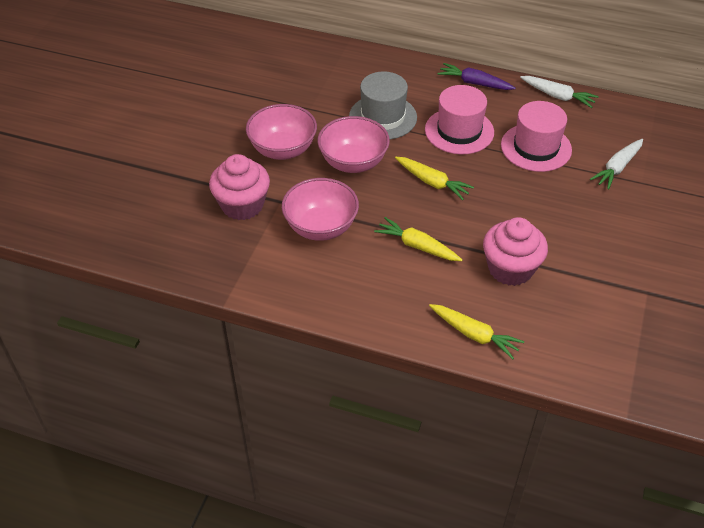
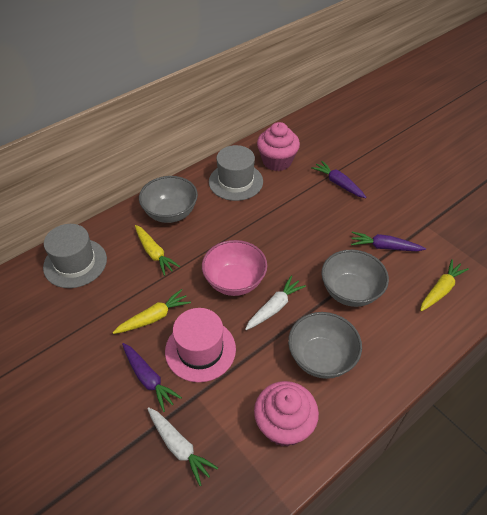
grey bowl: 0 -> 3
grey hat: 1 -> 2
pink bowl: 3 -> 1
pink hat: 2 -> 1
purple carrot: 1 -> 3

